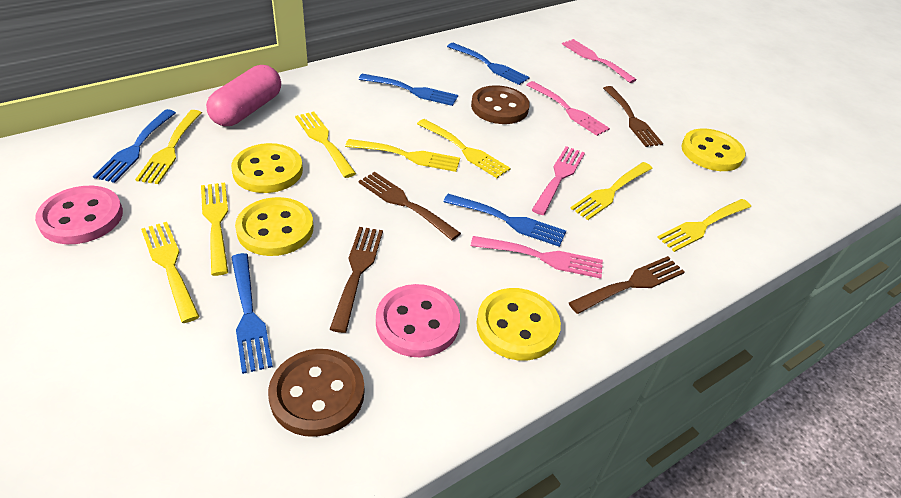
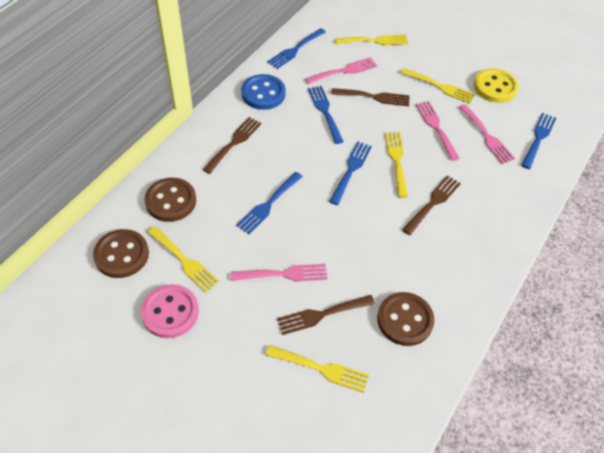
blue button: 0 -> 1
brown button: 2 -> 3
pink button: 2 -> 1
pink capsule: 1 -> 0
yellow button: 4 -> 1
yellow fork: 8 -> 5

